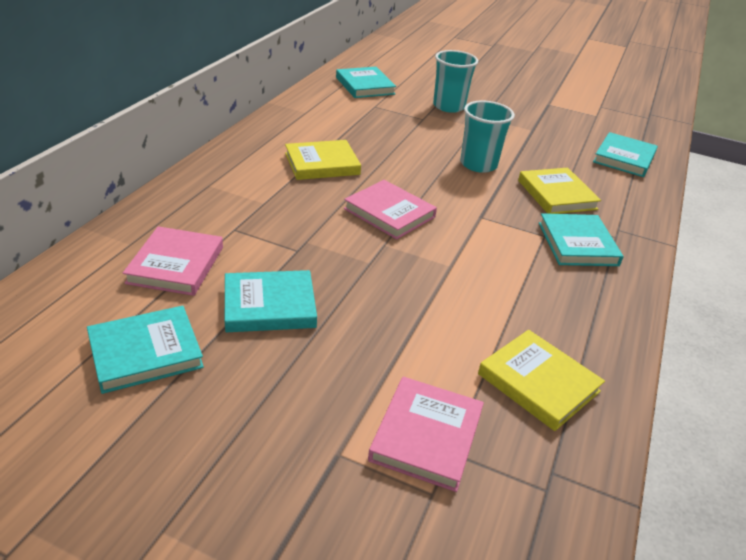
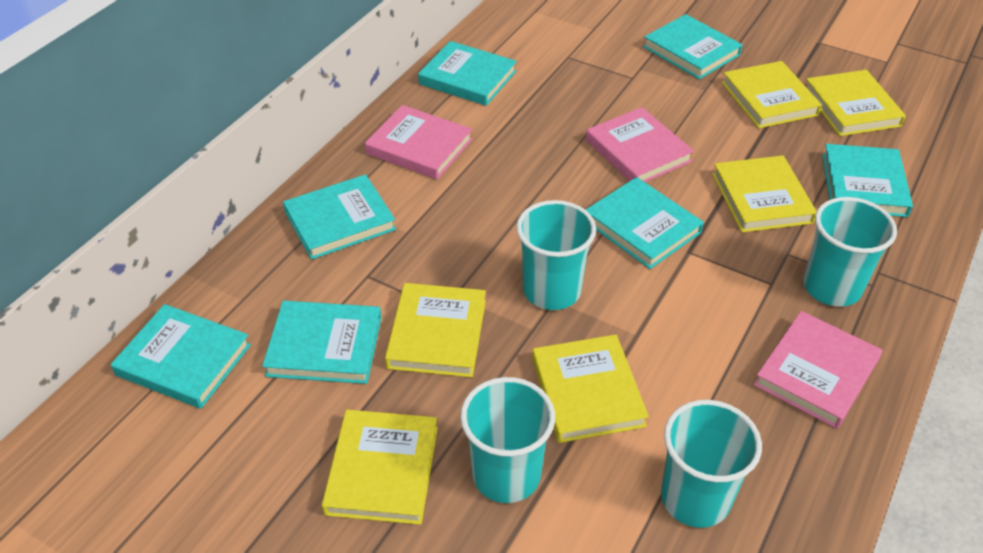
turquoise book: 5 -> 7
turquoise cup: 2 -> 4
yellow book: 3 -> 6

